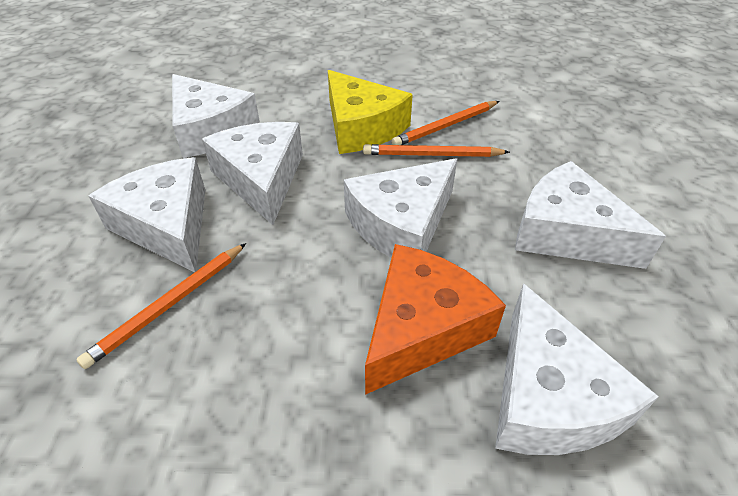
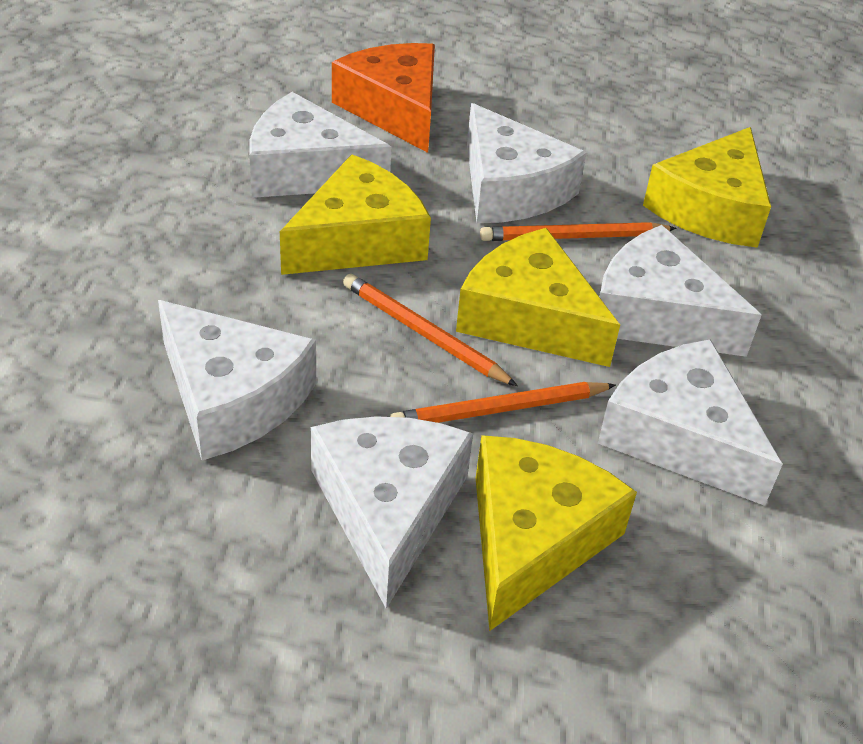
yellow cheese: 1 -> 4

